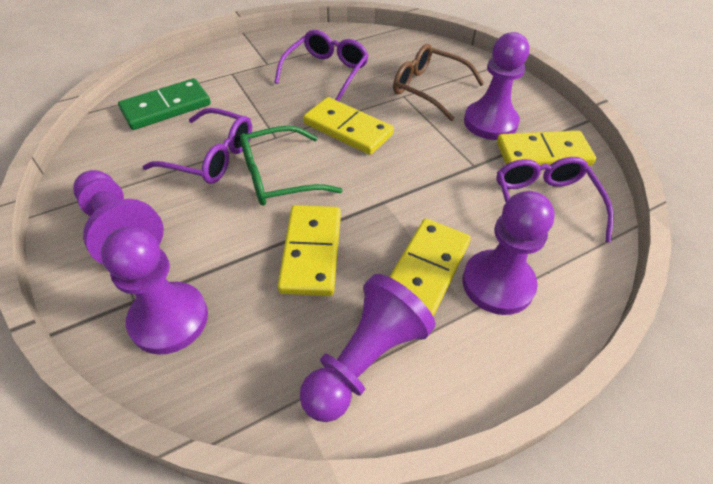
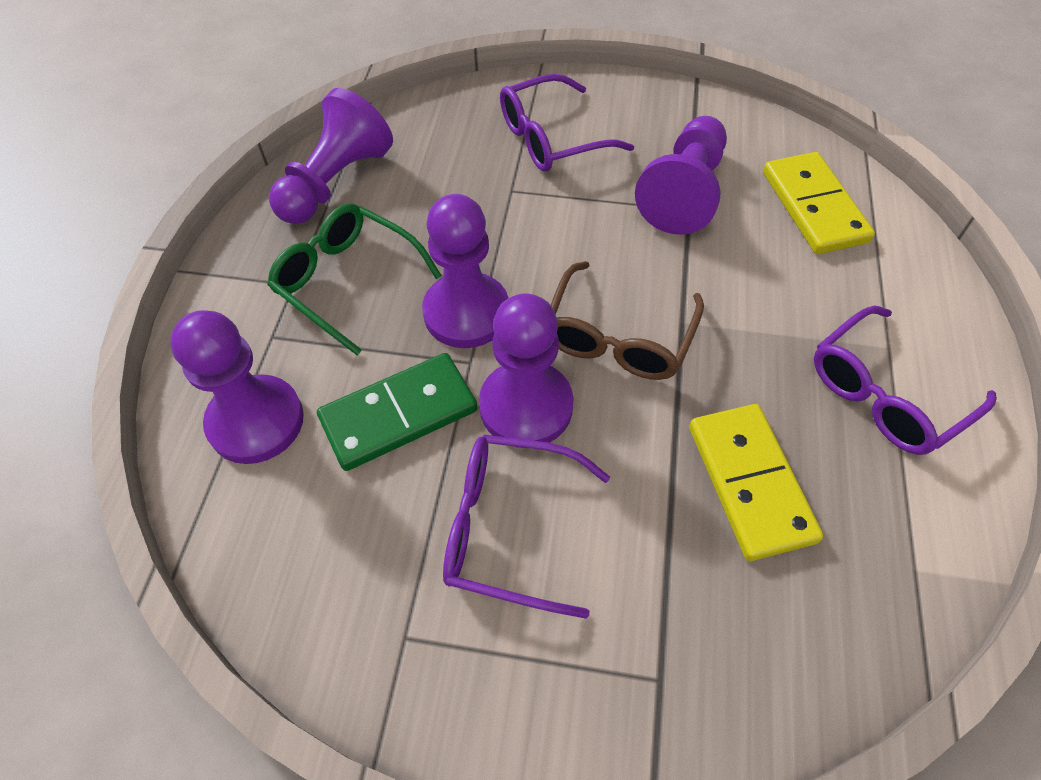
yellow domino: 4 -> 2

